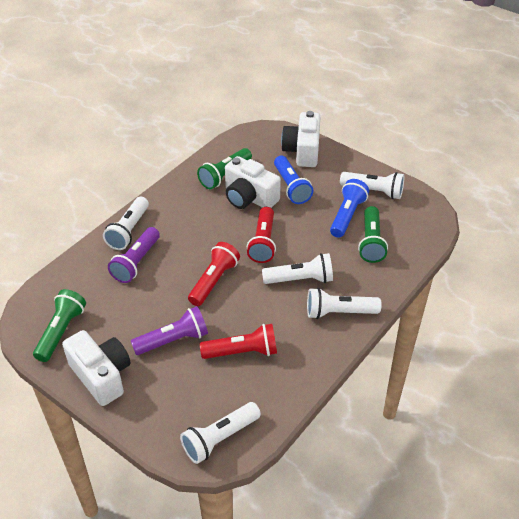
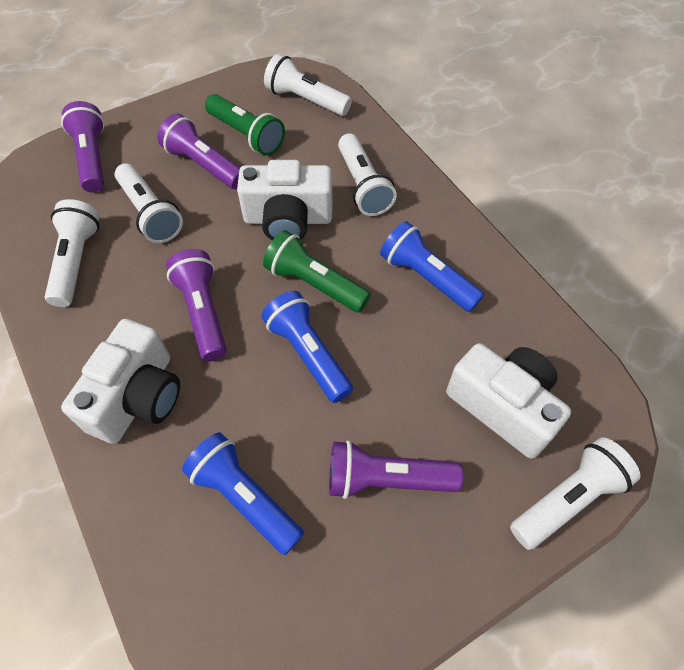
blue flashlight: 2 -> 3
green flashlight: 3 -> 2
purple flashlight: 2 -> 4
red flashlight: 3 -> 0

